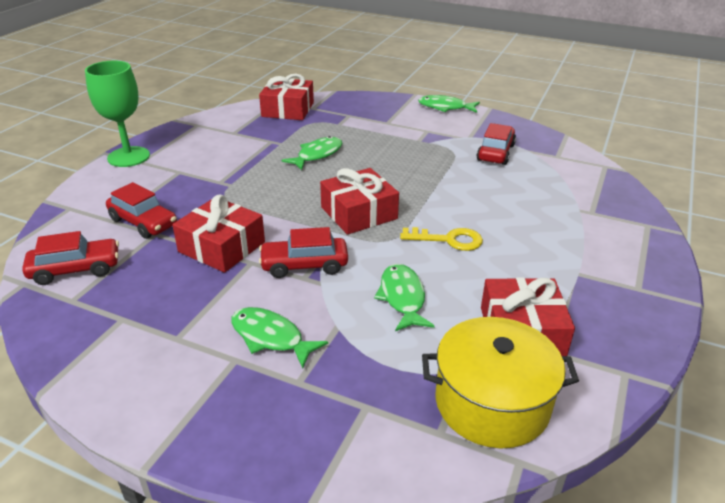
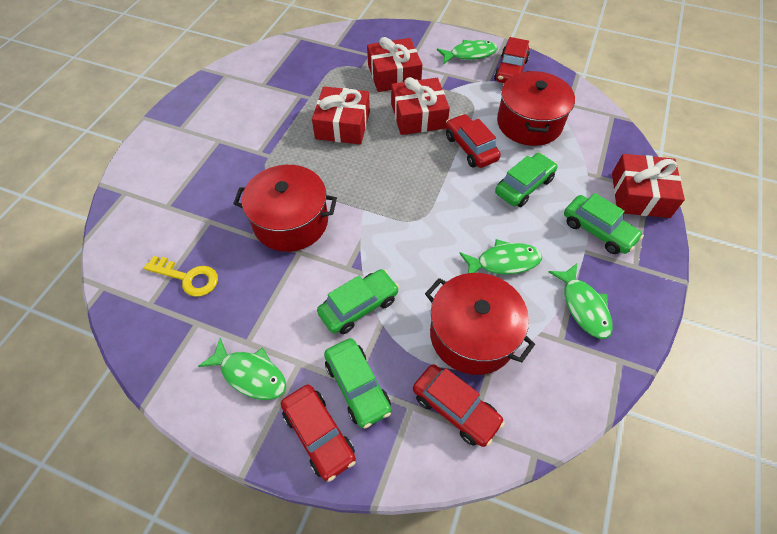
green car: 0 -> 4
green goblet: 1 -> 0
red pot: 0 -> 3
yellow pot: 1 -> 0

